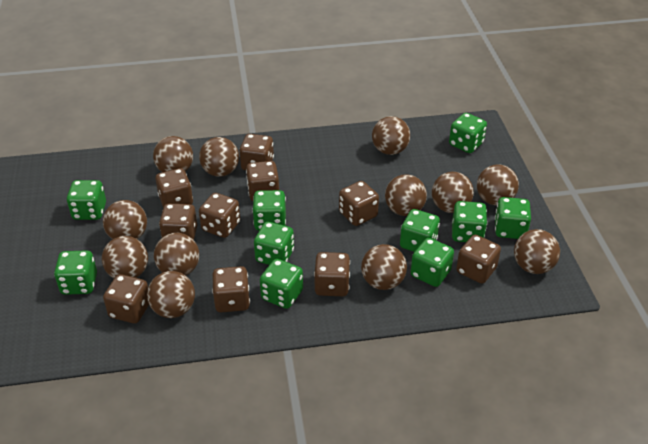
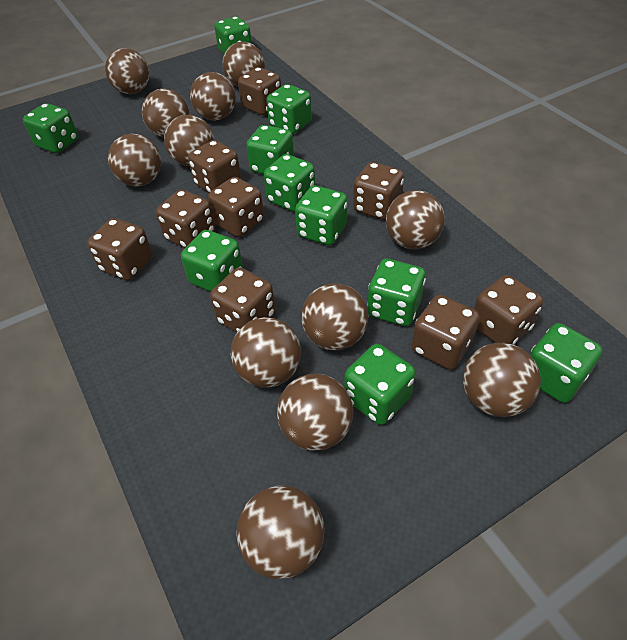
brown dice: 10 -> 9

